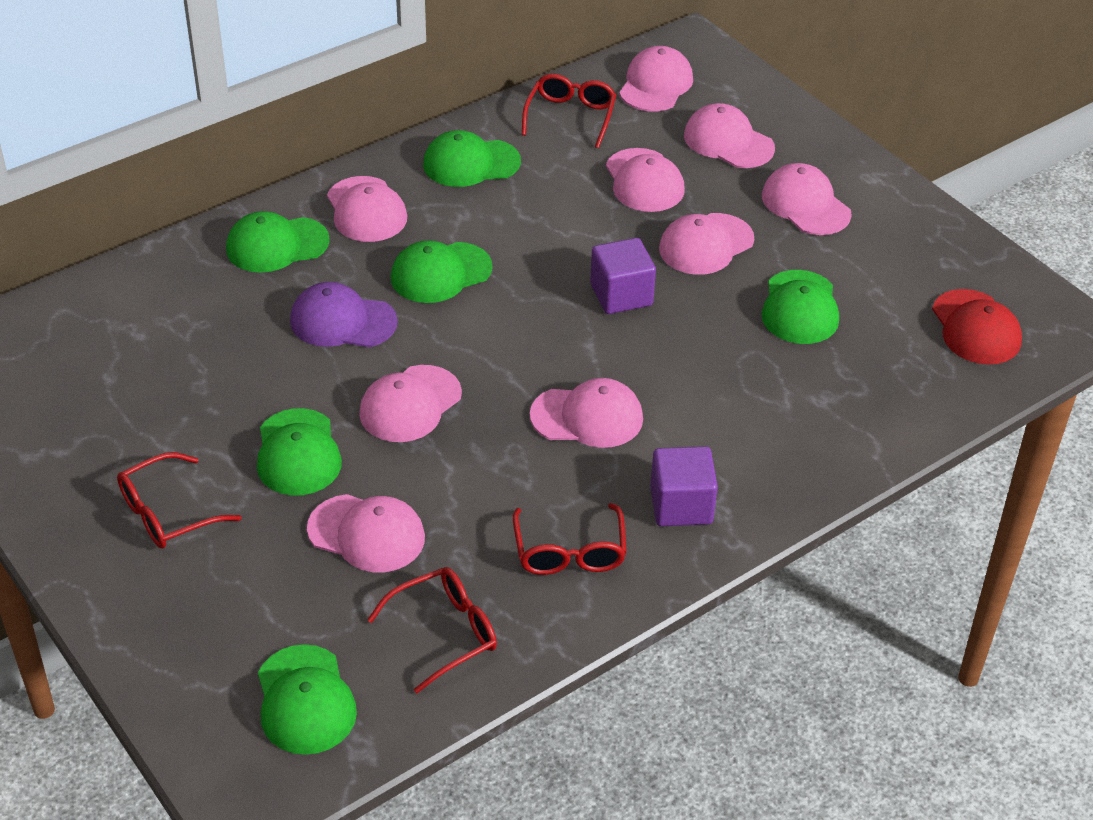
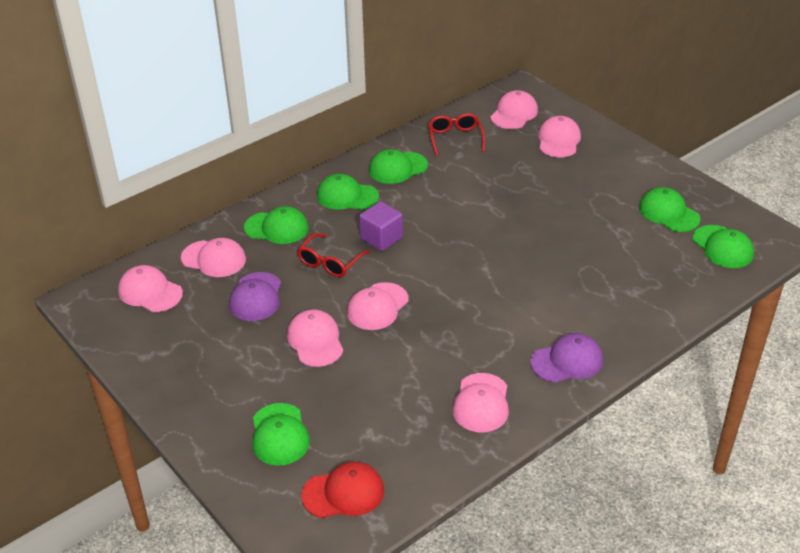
pink cap: 9 -> 7
purple cap: 1 -> 2
purple cube: 2 -> 1
red glasses: 4 -> 2

